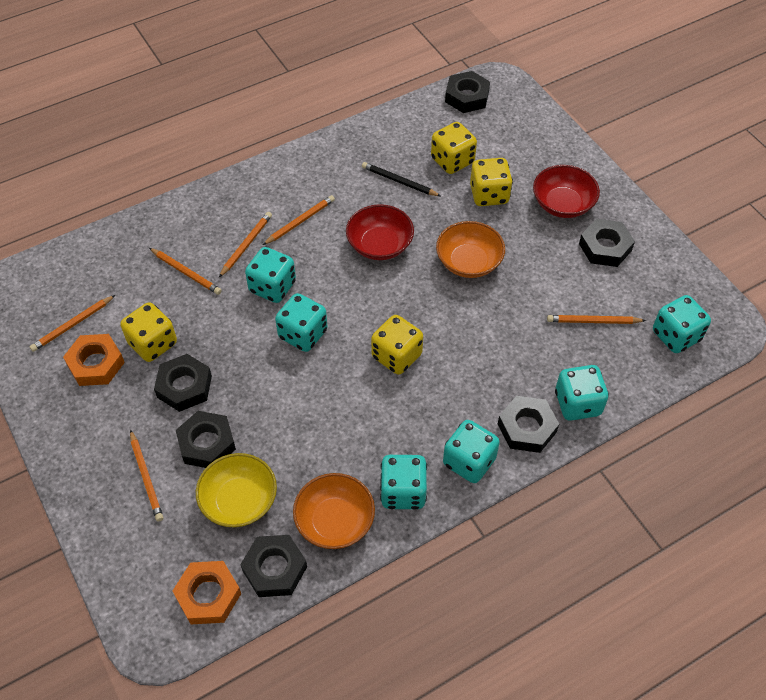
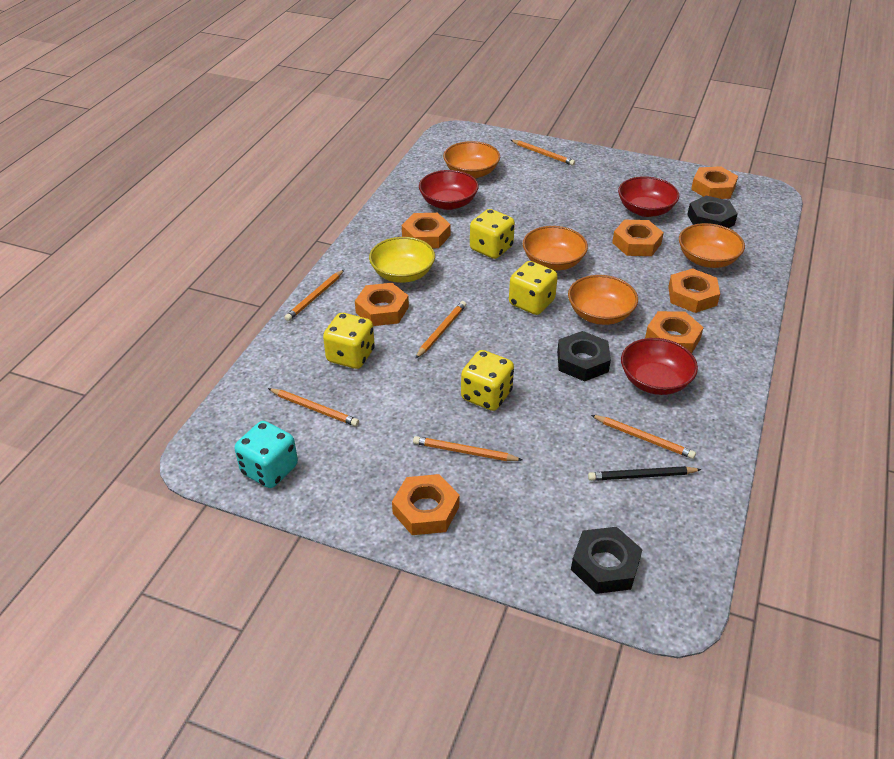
black nut: 6 -> 3
orange bowl: 2 -> 4
orange nut: 2 -> 7
red bowl: 2 -> 3
turquoise dice: 6 -> 1

